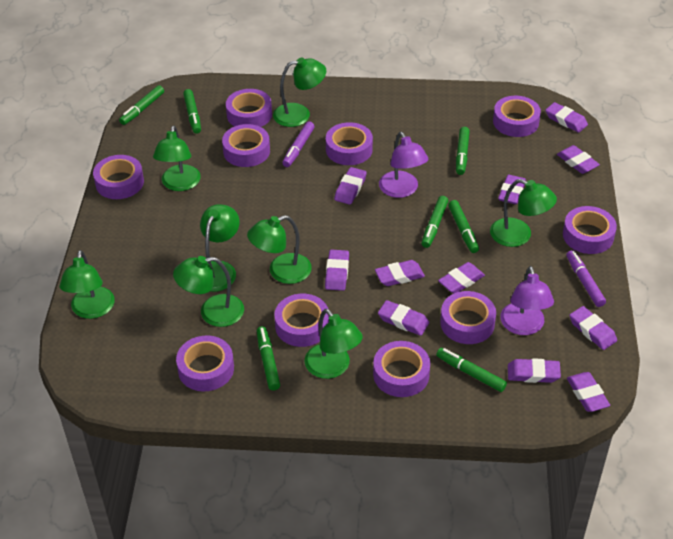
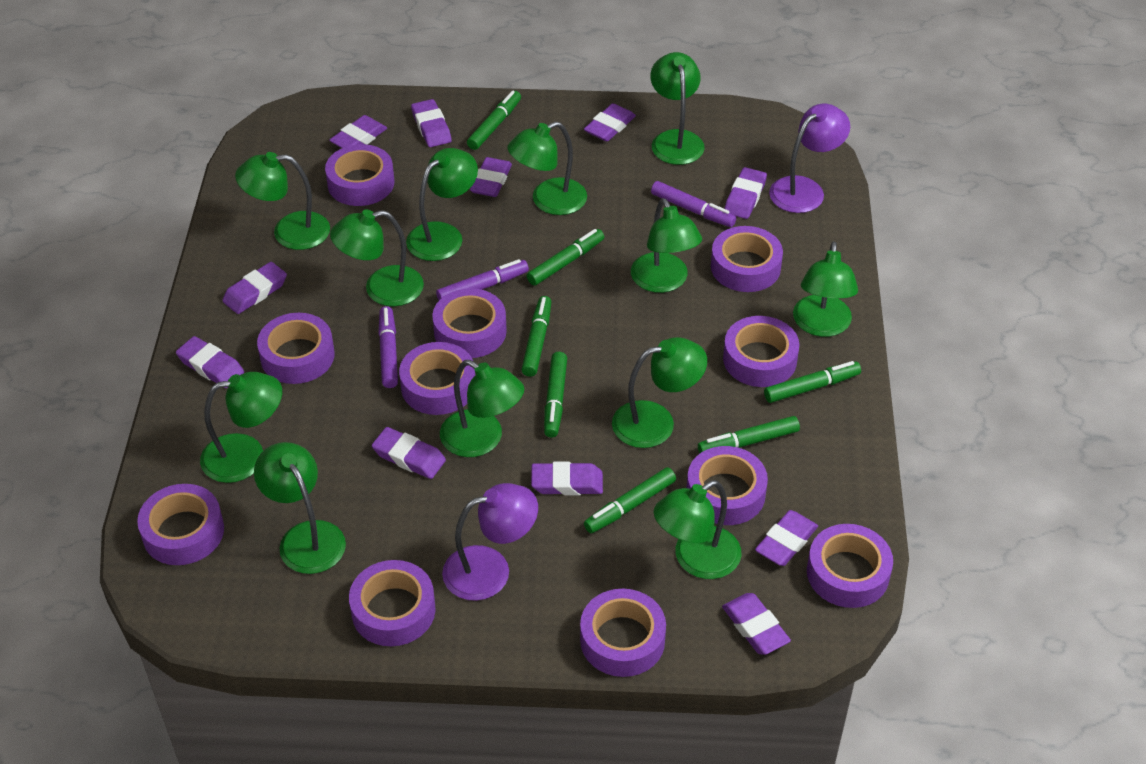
green lamp: 8 -> 12
purple marker: 2 -> 3
purple tape: 10 -> 11

